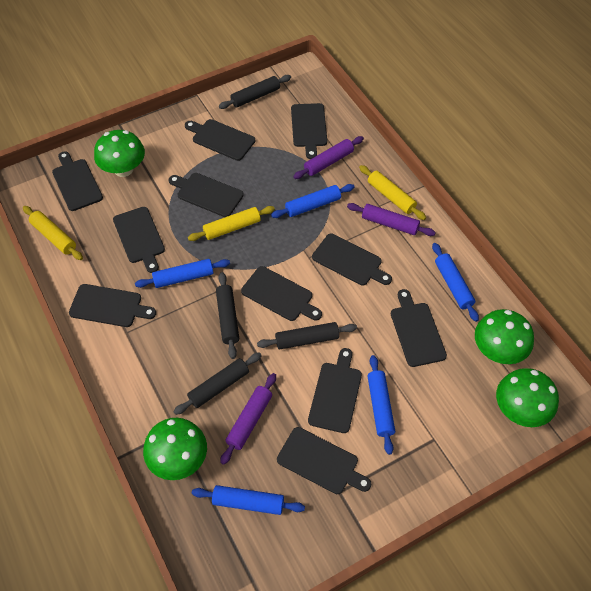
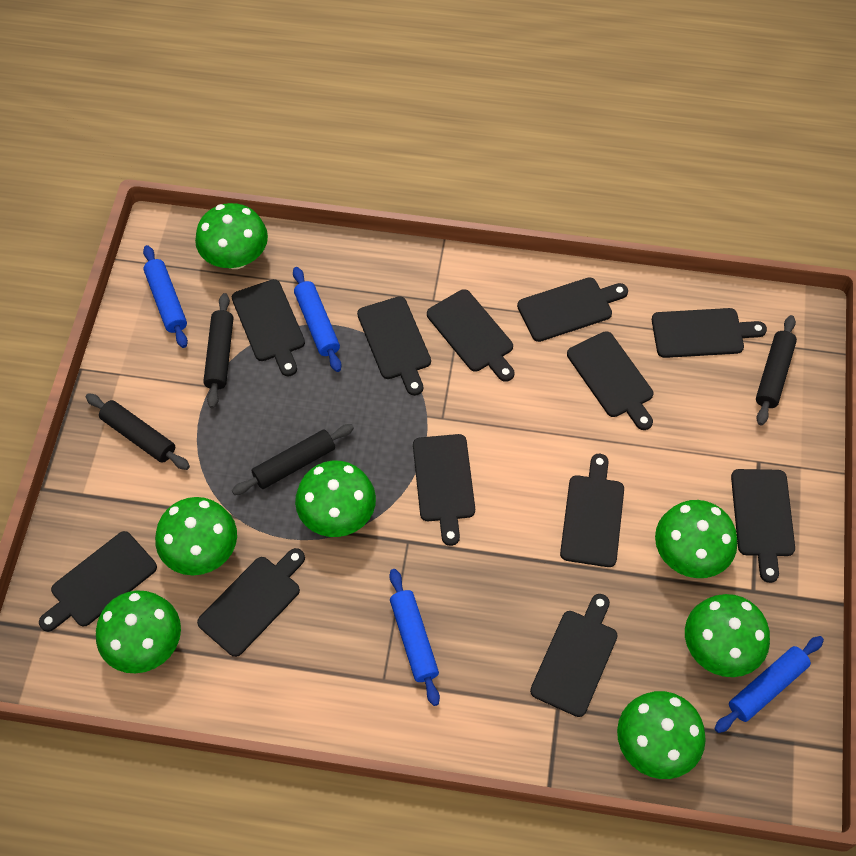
black cutting board: 11 -> 12
blue rolling pin: 5 -> 4
green mushroom: 4 -> 7
purple rolling pin: 3 -> 0
yellow rolling pin: 3 -> 0

